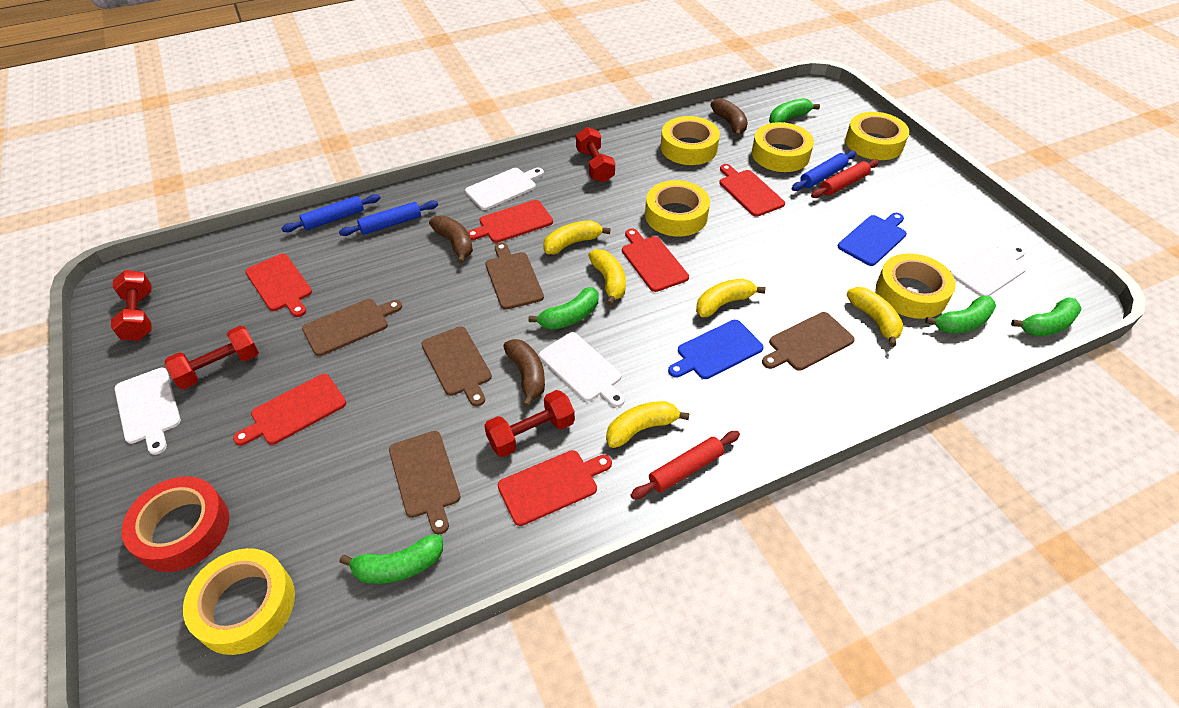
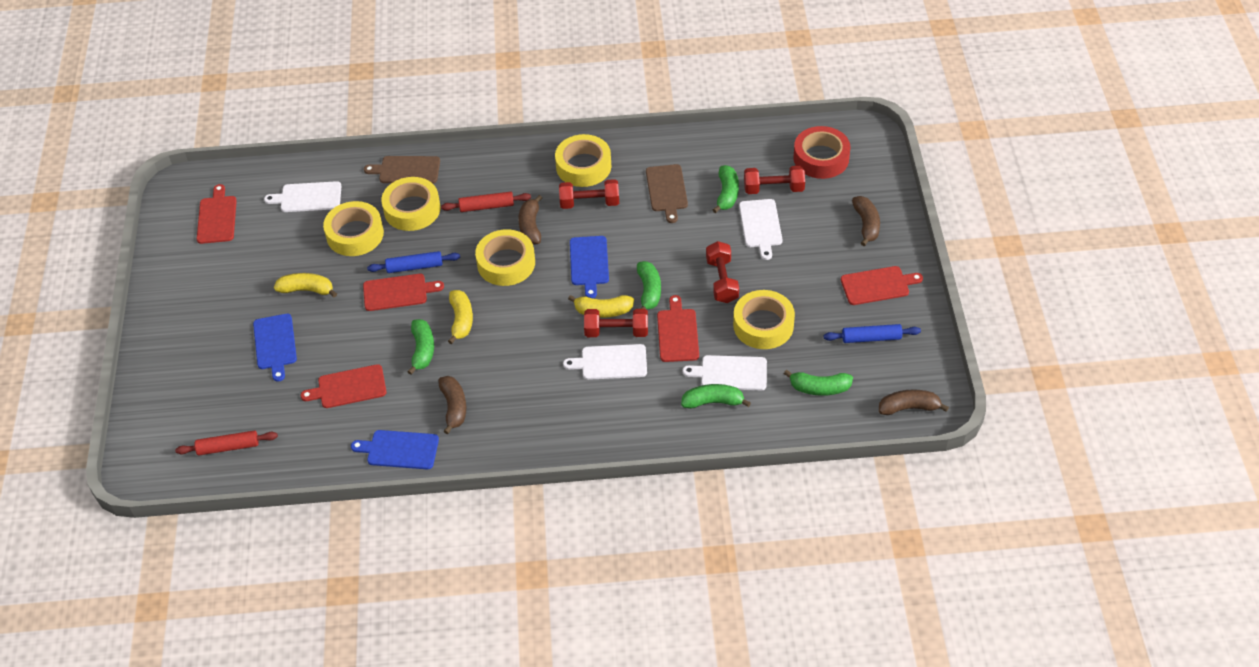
blue cutting board: 2 -> 3
blue rolling pin: 3 -> 2
brown banana: 3 -> 4
brown cutting board: 5 -> 2
red cutting board: 6 -> 5
yellow banana: 5 -> 3
yellow tape: 6 -> 5

